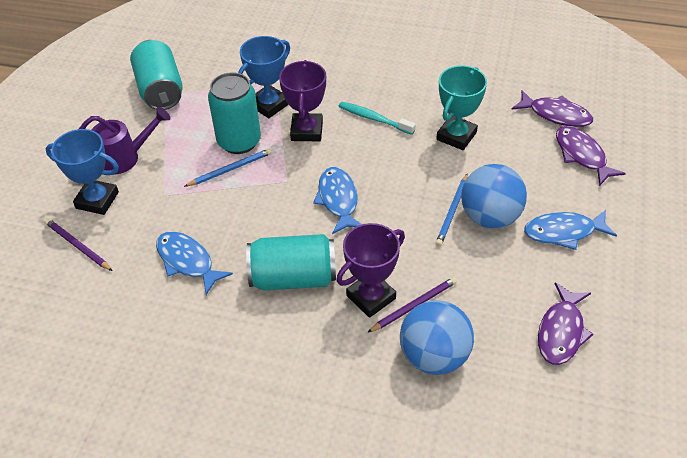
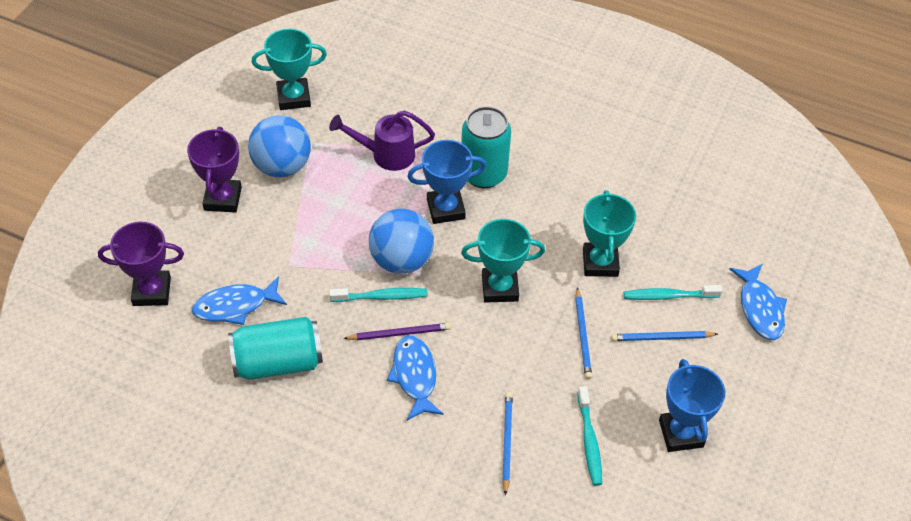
blue pencil: 2 -> 3
purple fish: 3 -> 0
purple pencil: 2 -> 1
turquoise can: 3 -> 2
turquoise toothbrush: 1 -> 3
turquoise trophy: 1 -> 3

